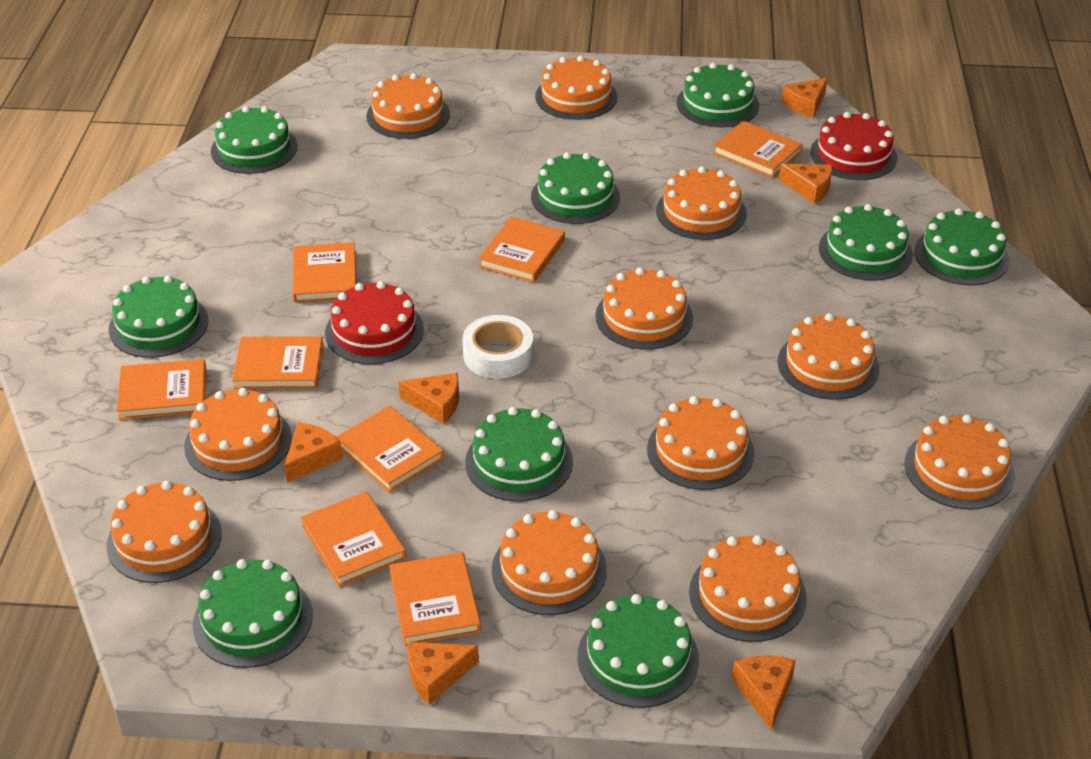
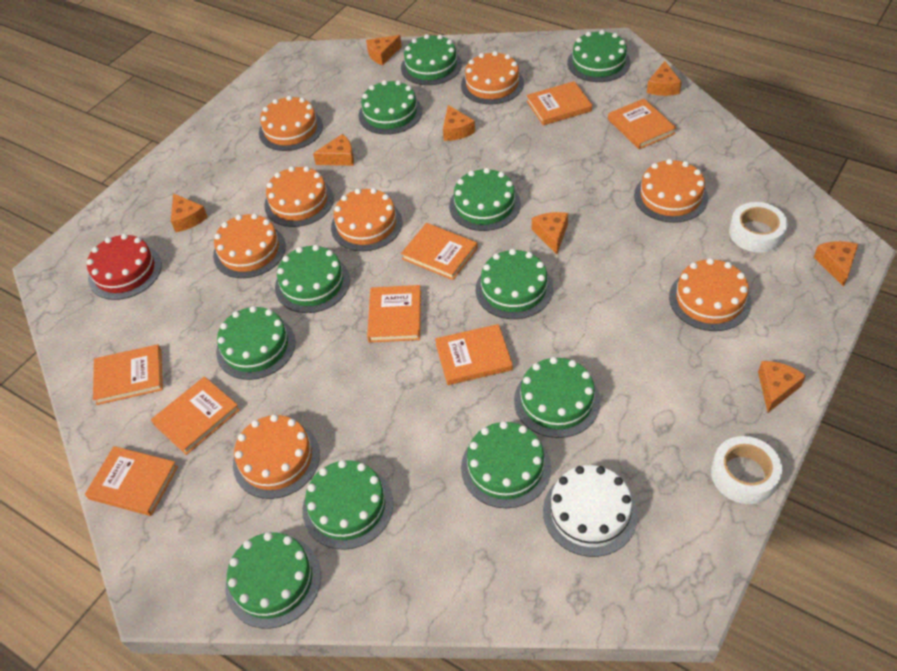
green cake: 9 -> 11
orange cake: 11 -> 8
orange cheese: 6 -> 8
red cake: 2 -> 1
white cake: 0 -> 1
white tape: 1 -> 2

